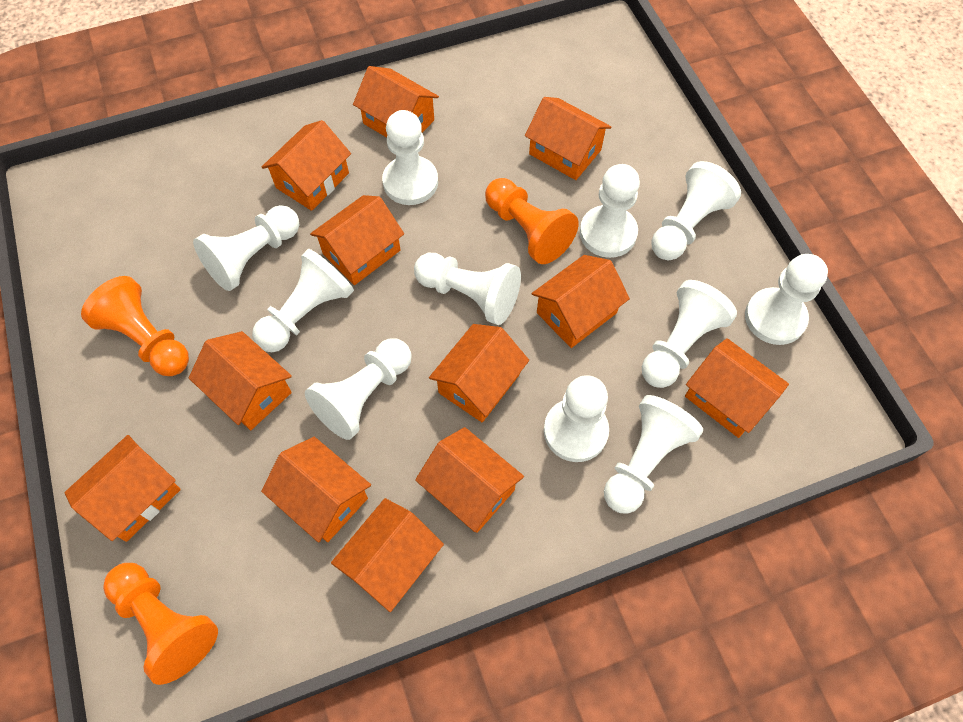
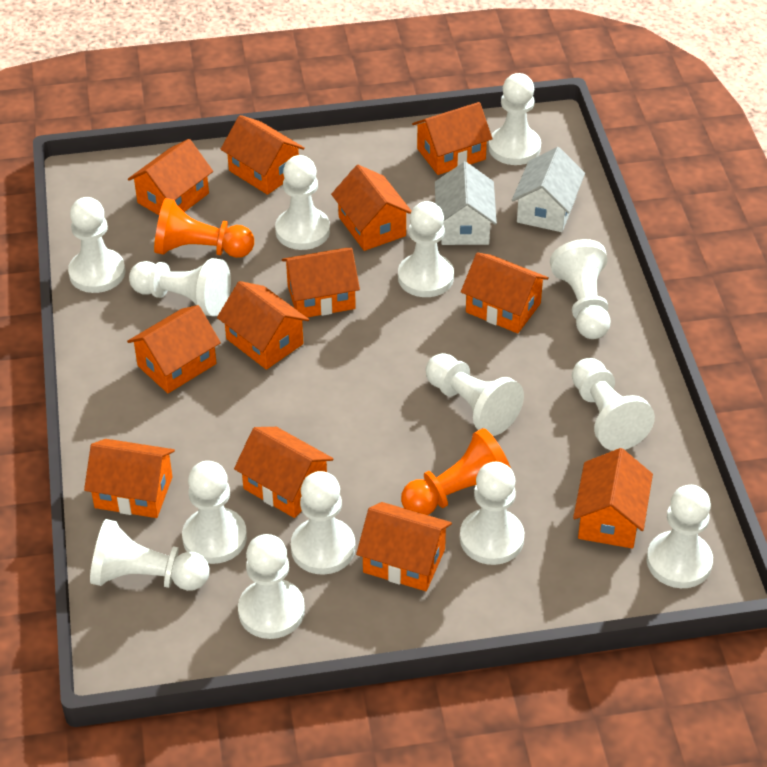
orange pawn: 3 -> 2
white house: 0 -> 2
white pawn: 11 -> 14

